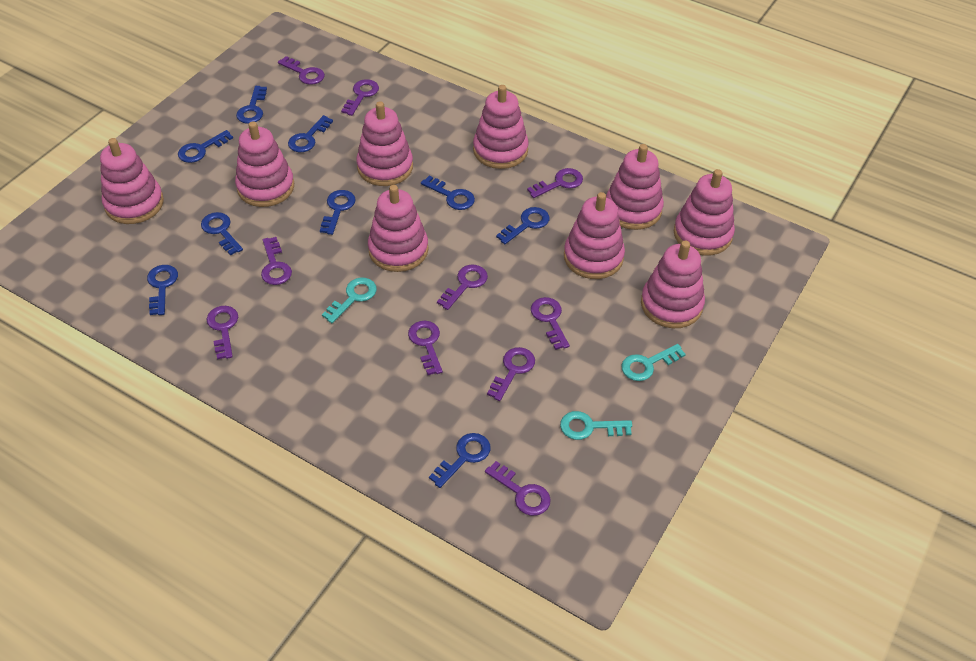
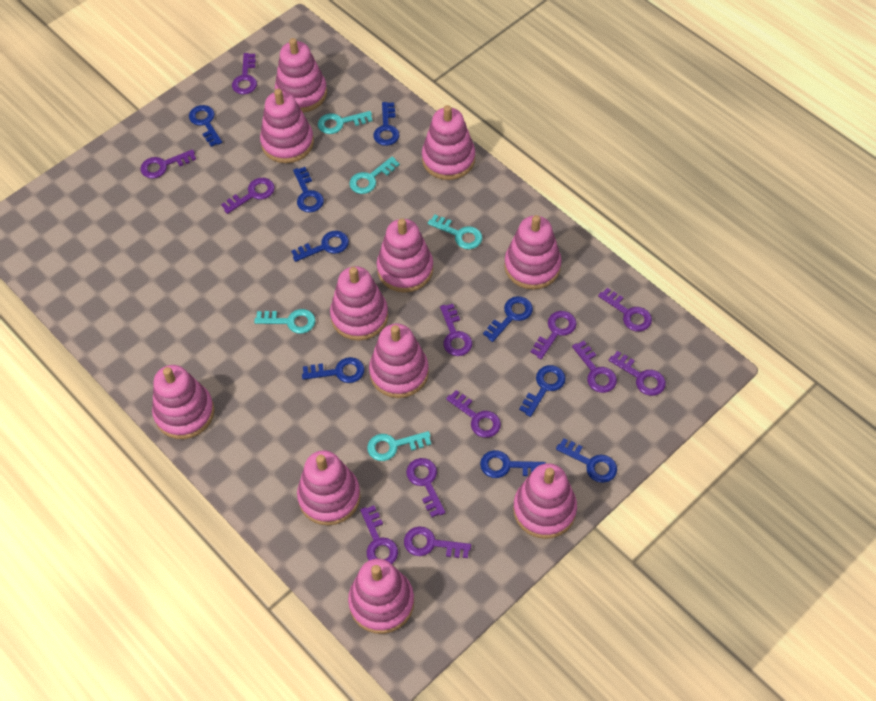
pink stacking toy: 9 -> 11
purple key: 10 -> 12
turquoise key: 3 -> 5

